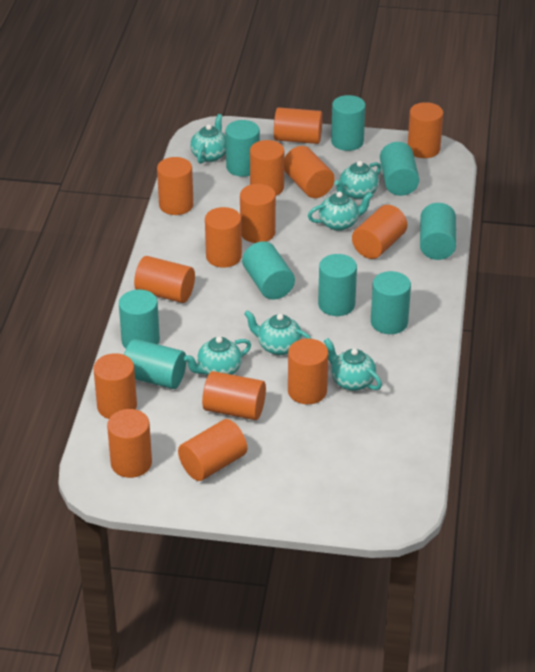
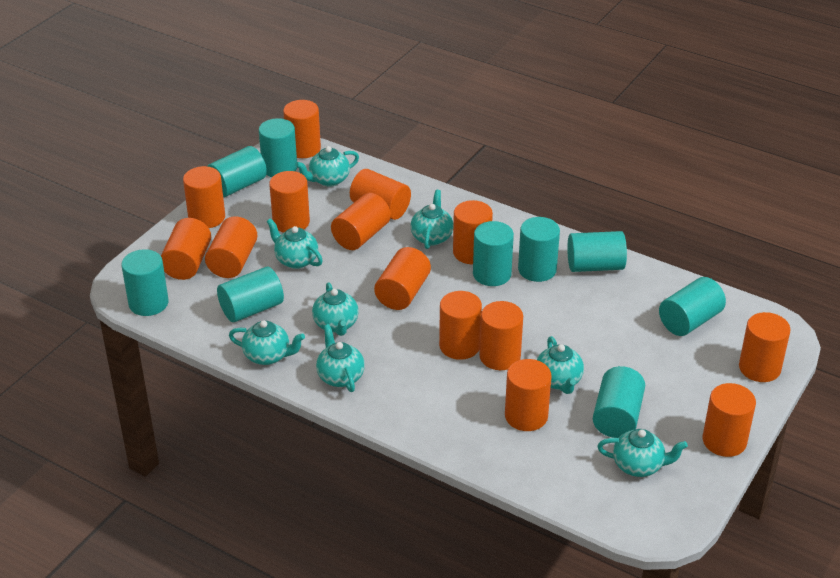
turquoise teapot: 6 -> 8

